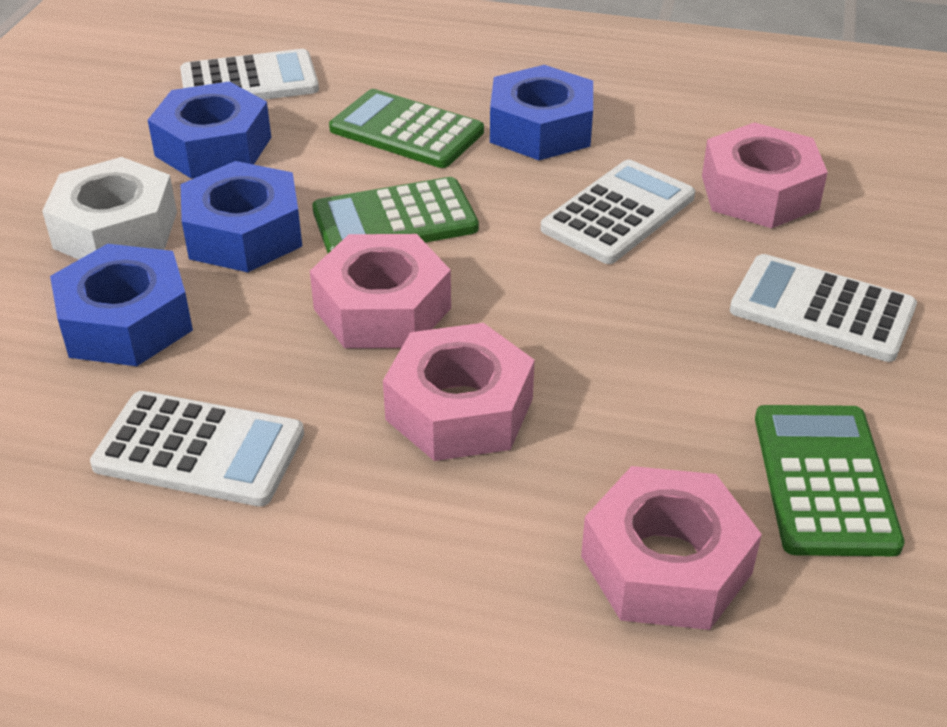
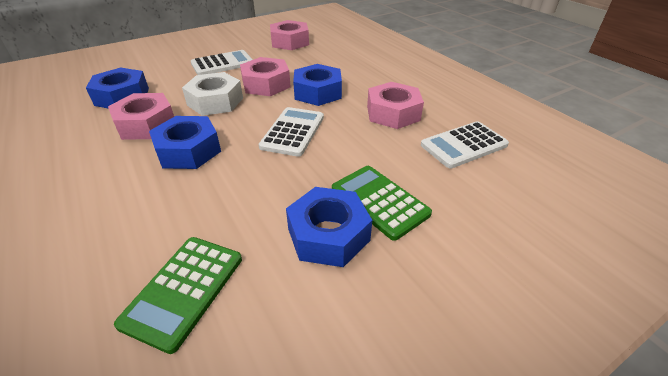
green calculator: 3 -> 2
white calculator: 4 -> 3

